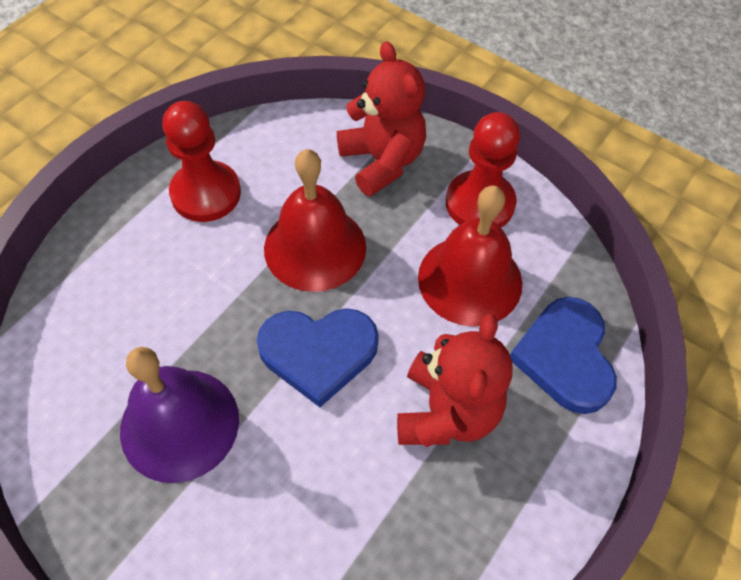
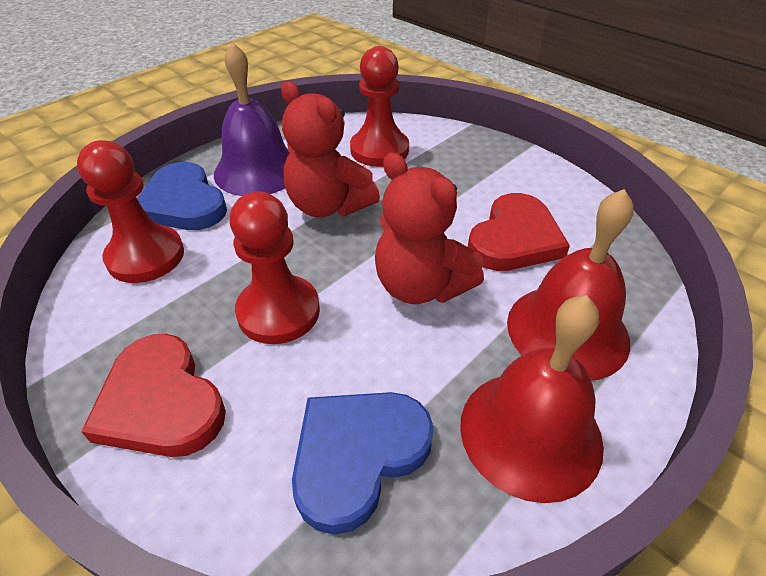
red heart: 0 -> 2
red pawn: 2 -> 3

